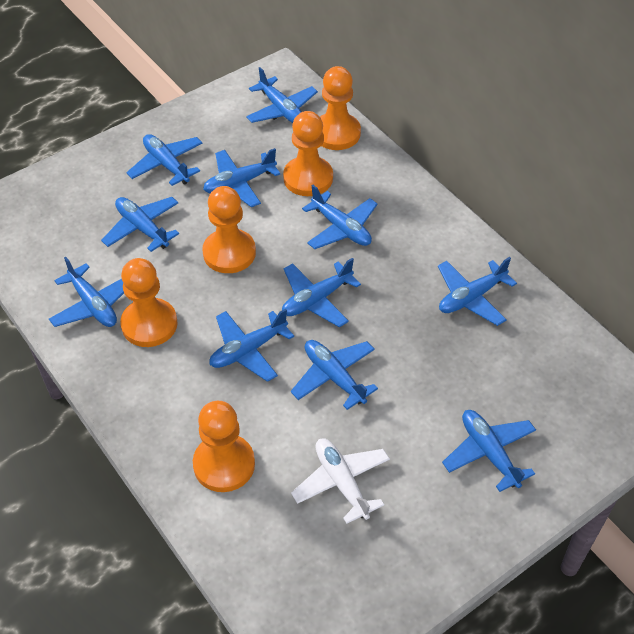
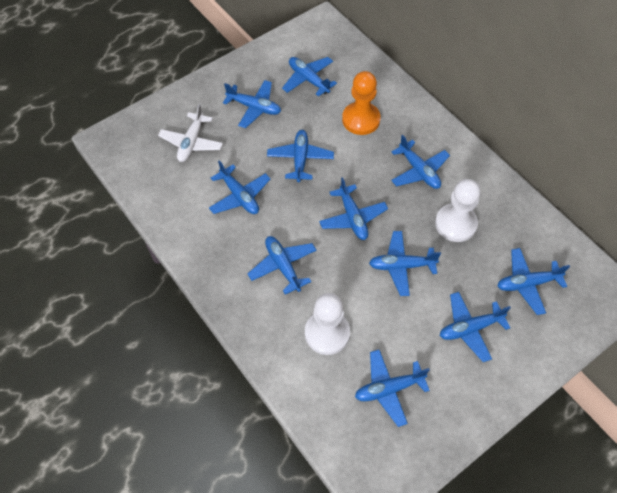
orange pawn: 5 -> 1
white pawn: 0 -> 2

